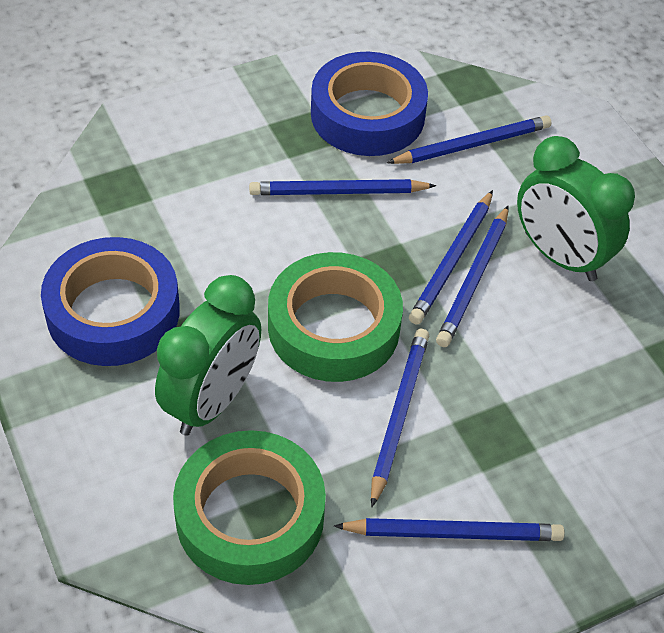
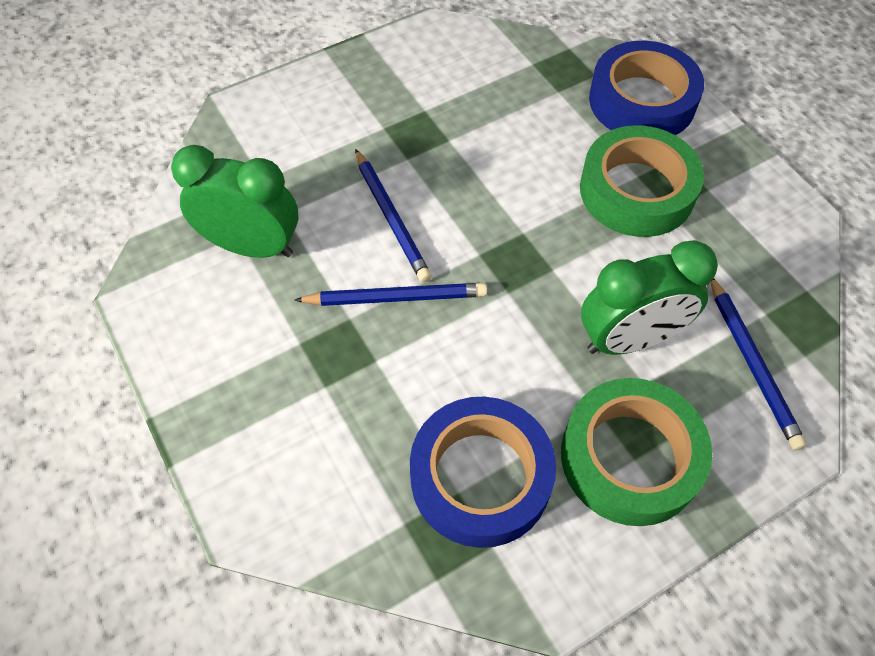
blue pencil: 6 -> 3

